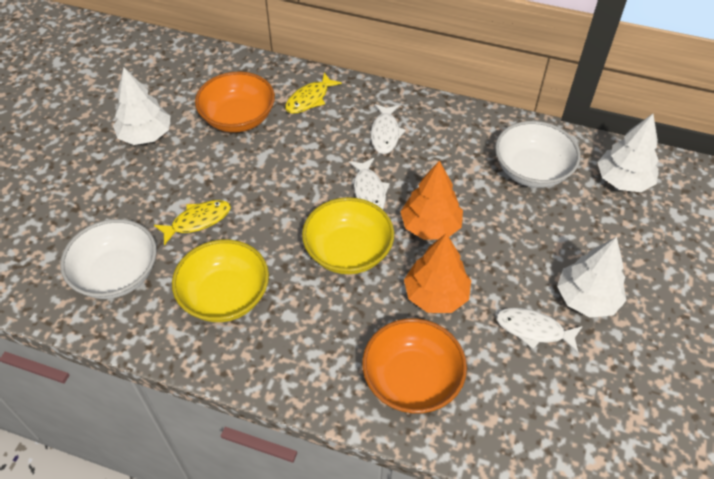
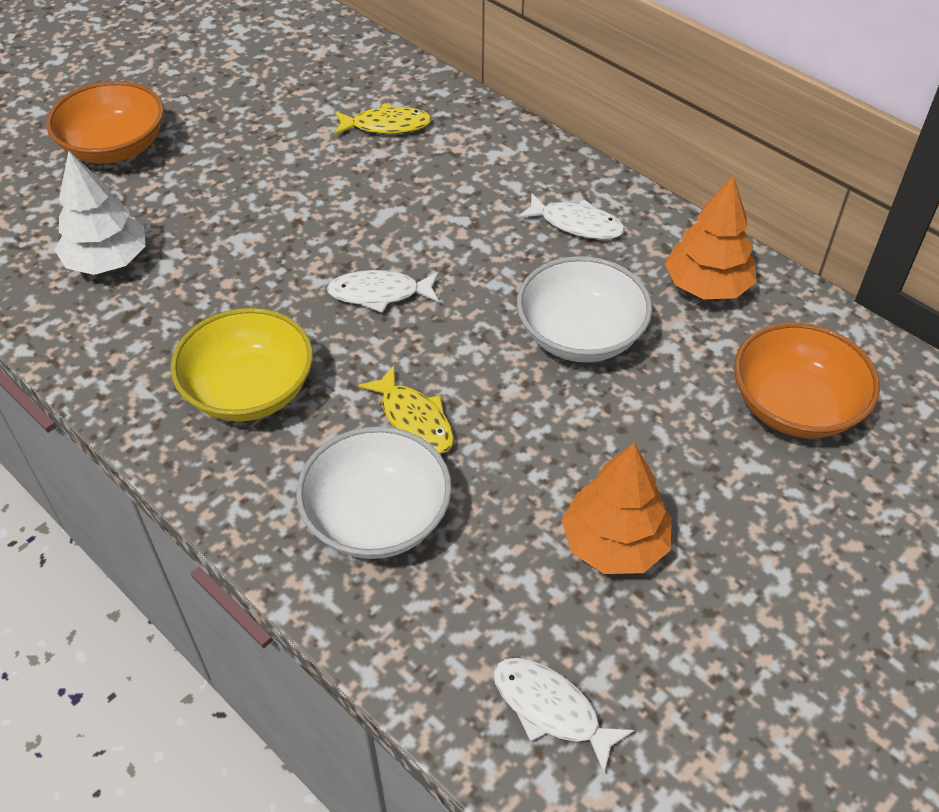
white tree: 3 -> 1
yellow bowl: 2 -> 1

